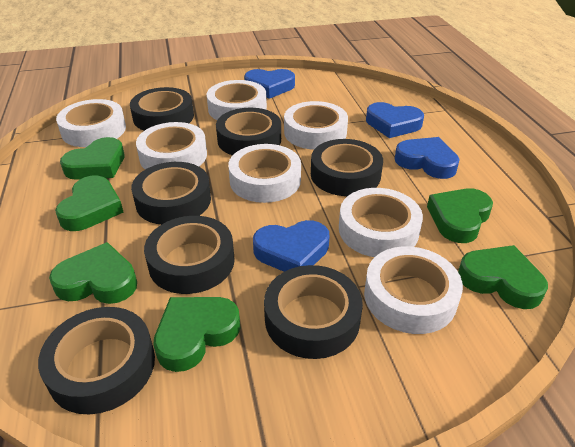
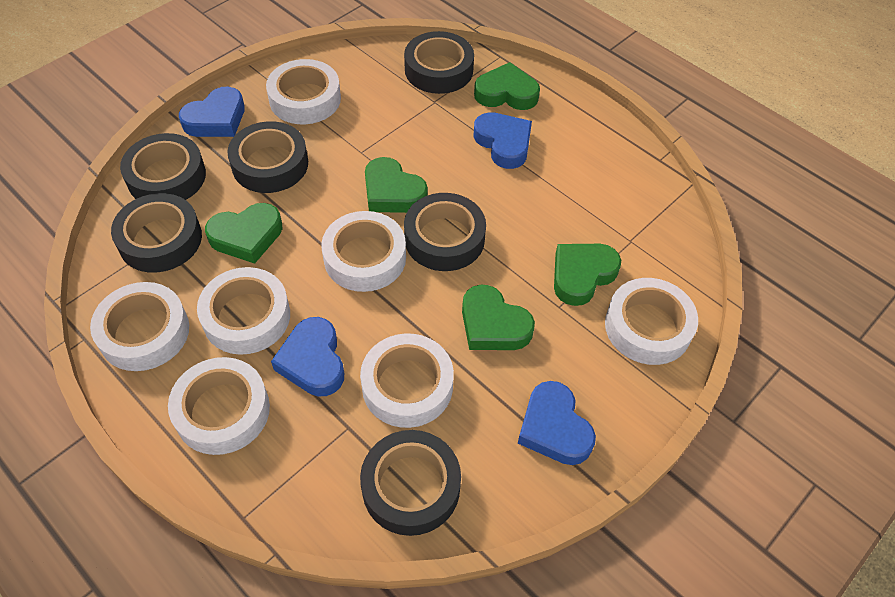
black tape: 7 -> 6
green heart: 6 -> 5

